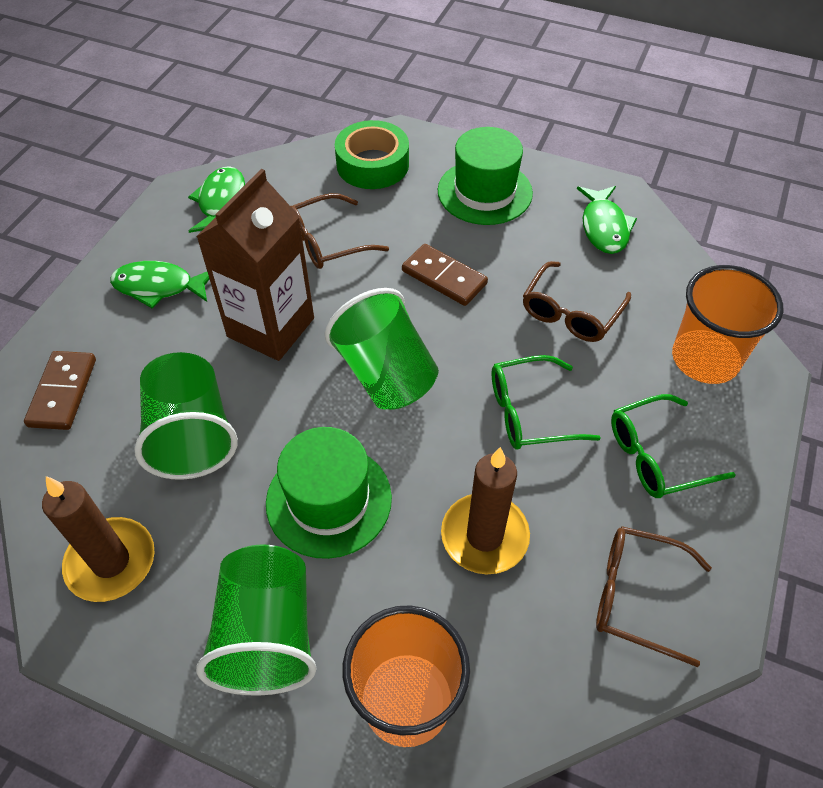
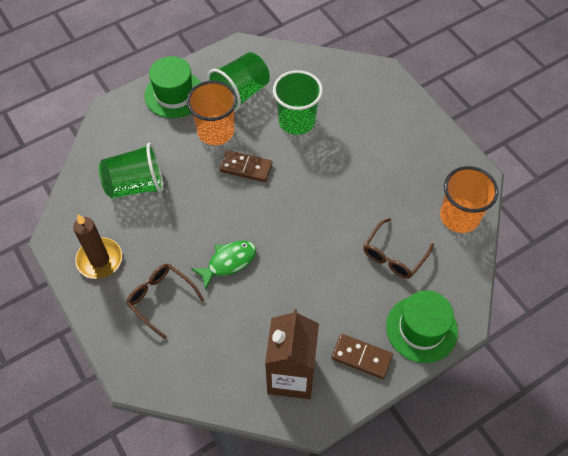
brown candle: 2 -> 1
brown glasses: 3 -> 2
green fish: 3 -> 1
green glasses: 2 -> 0
green tape: 1 -> 0

